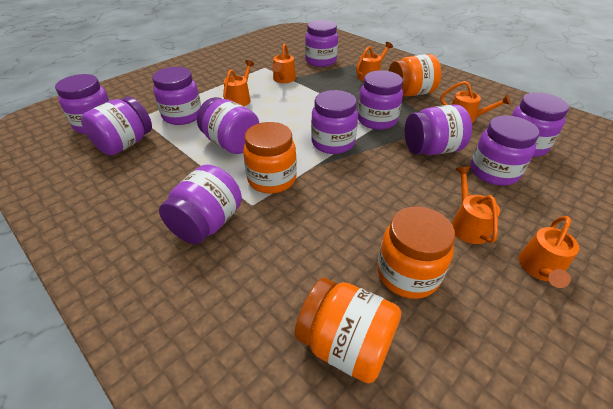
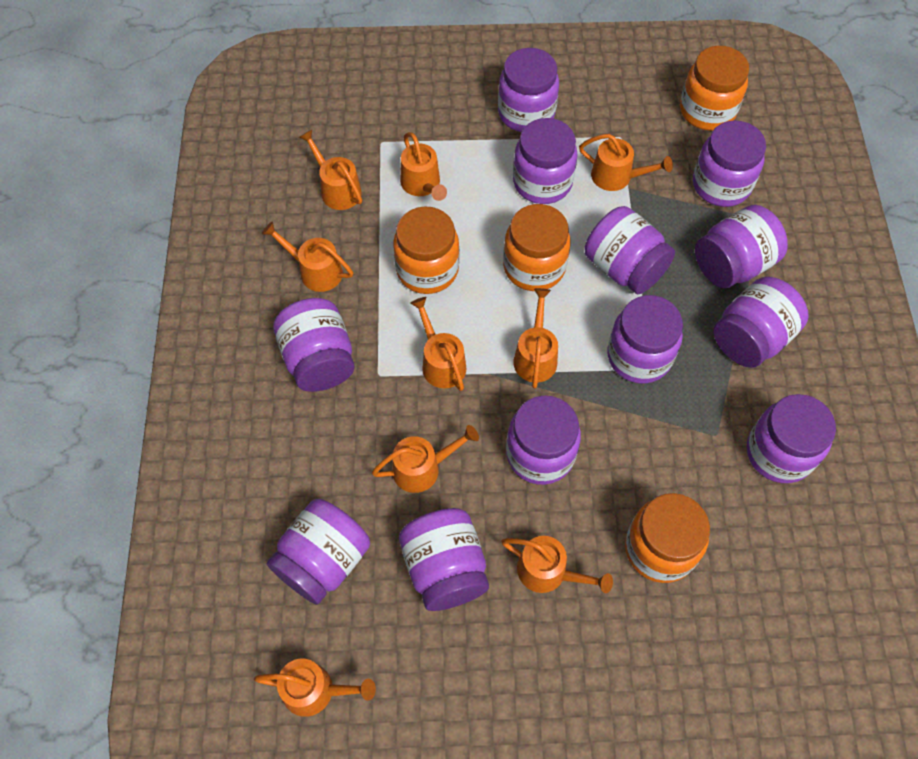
orange watering can: 6 -> 9
purple jar: 11 -> 12

